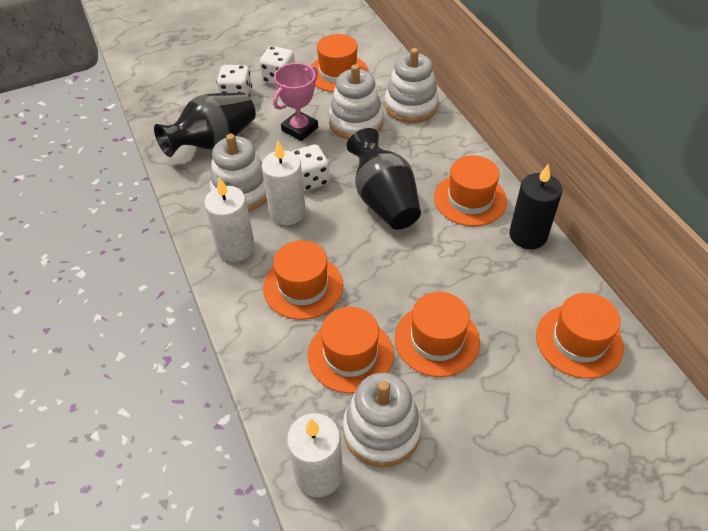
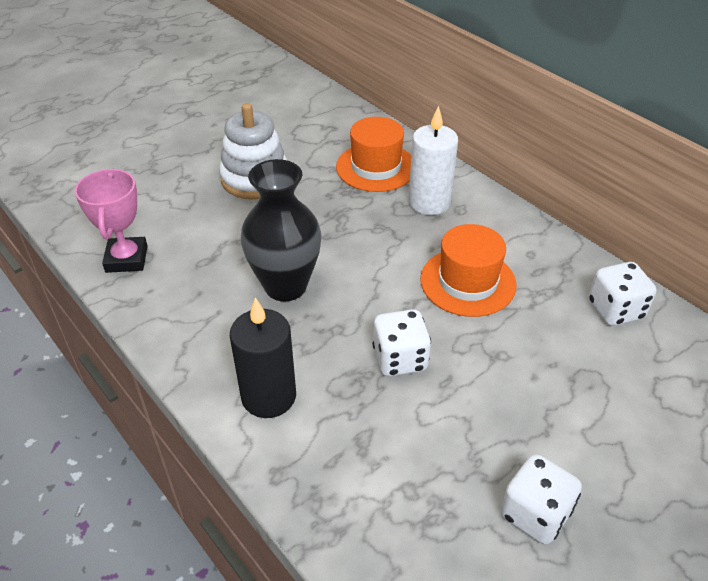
black vase: 2 -> 1
orange hat: 6 -> 2
white candle: 3 -> 1
white stacking toy: 4 -> 1

